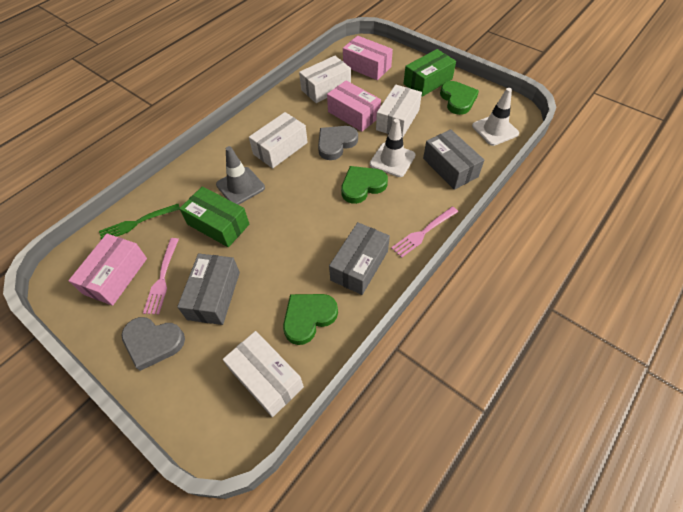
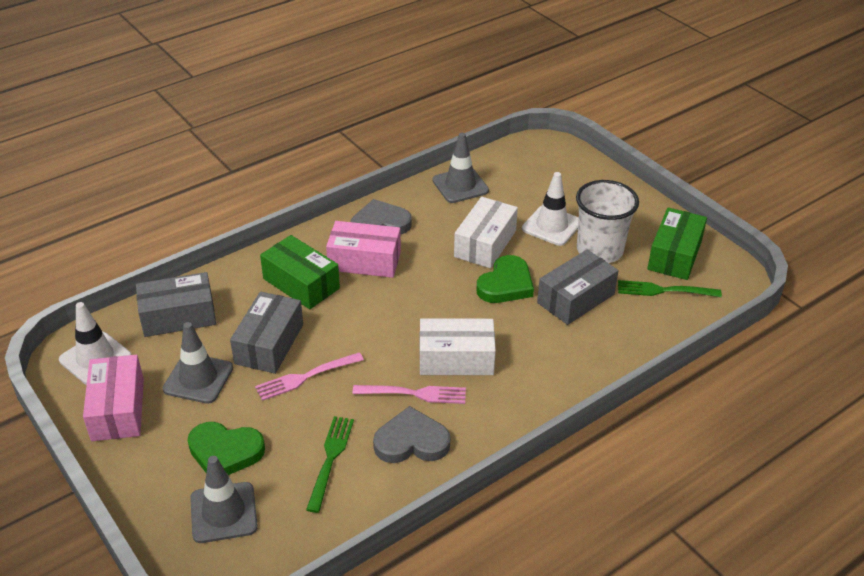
green fork: 1 -> 2
green heart: 3 -> 2
grey traffic cone: 1 -> 3
pink box: 3 -> 2
white box: 4 -> 2
white cup: 0 -> 1

